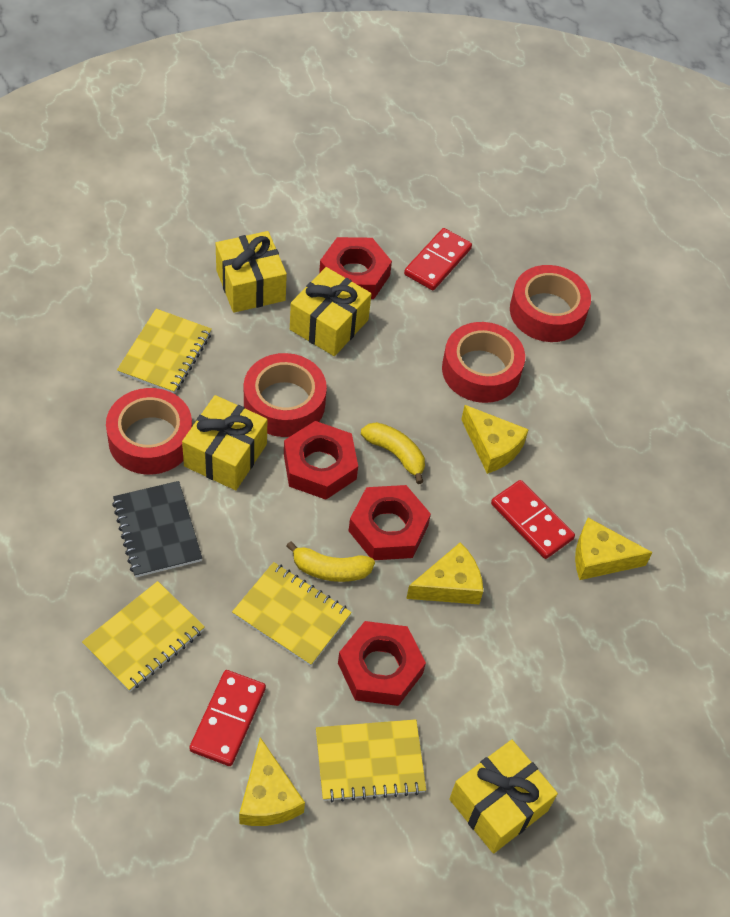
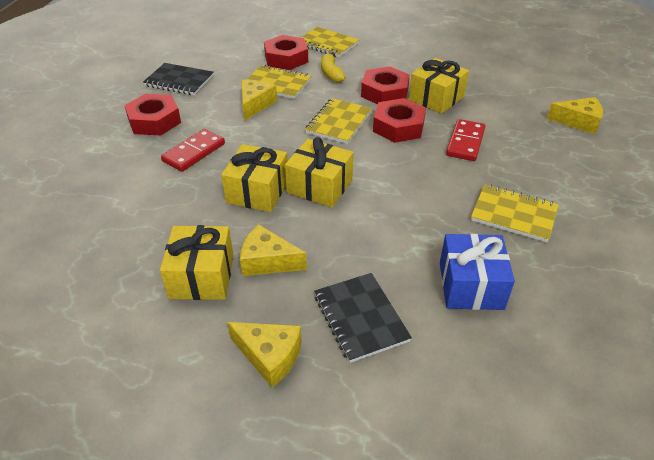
black notebook: 1 -> 2
blue gift: 0 -> 1
red domino: 3 -> 2
red tape: 4 -> 0
yellow banana: 2 -> 1

